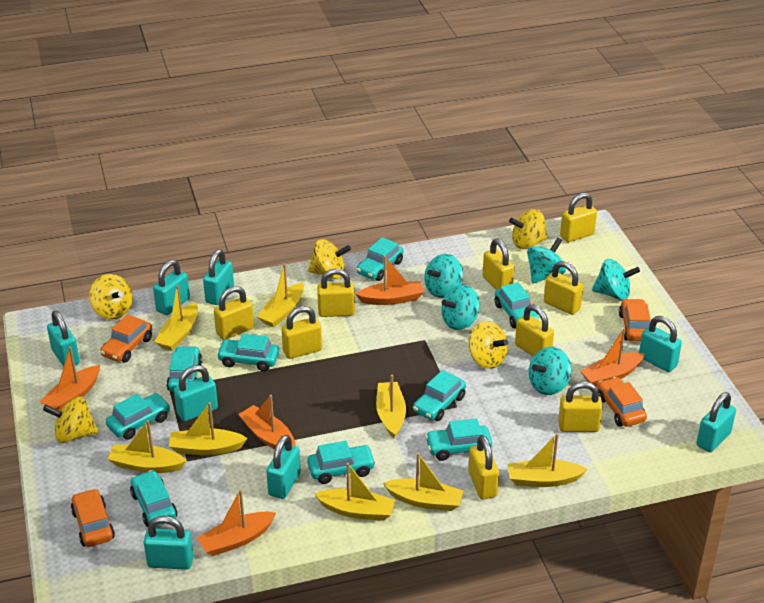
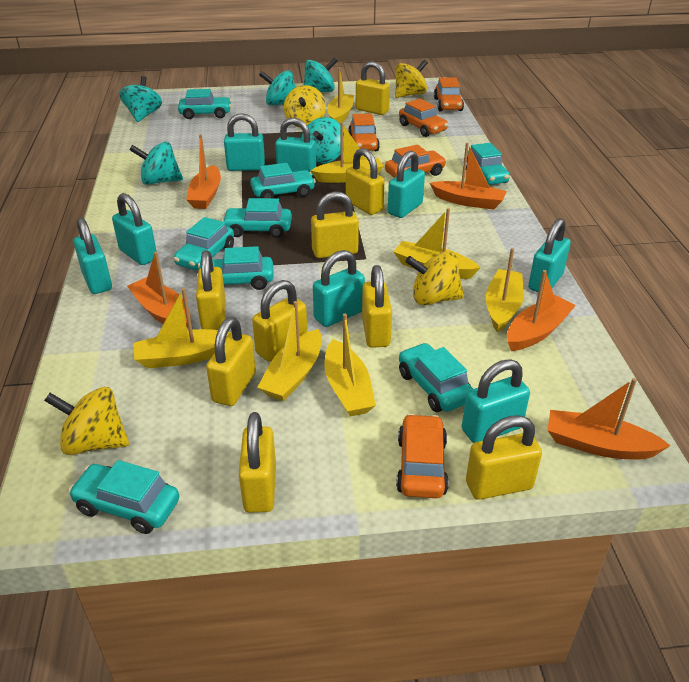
orange car: 4 -> 5
turquoise car: 9 -> 8
yellow boat: 8 -> 7
yellow spinning top: 5 -> 4

